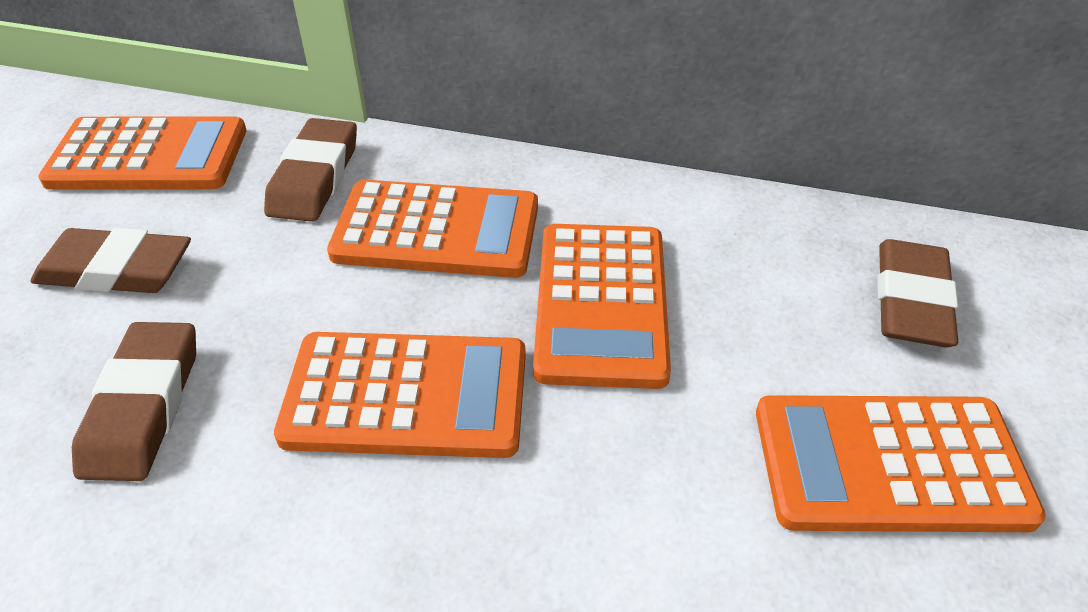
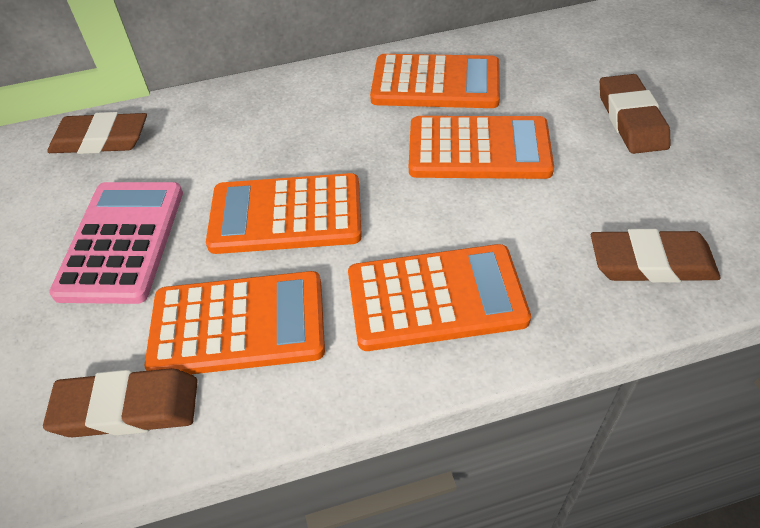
pink calculator: 0 -> 1

